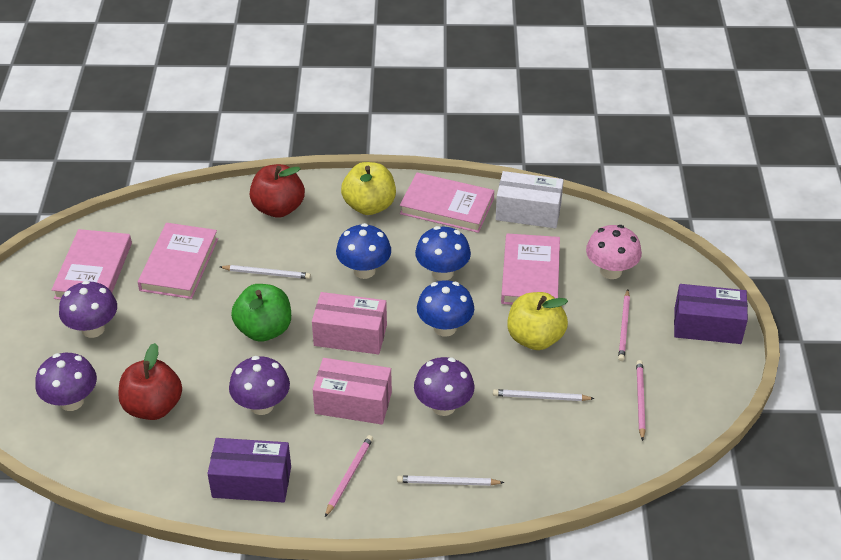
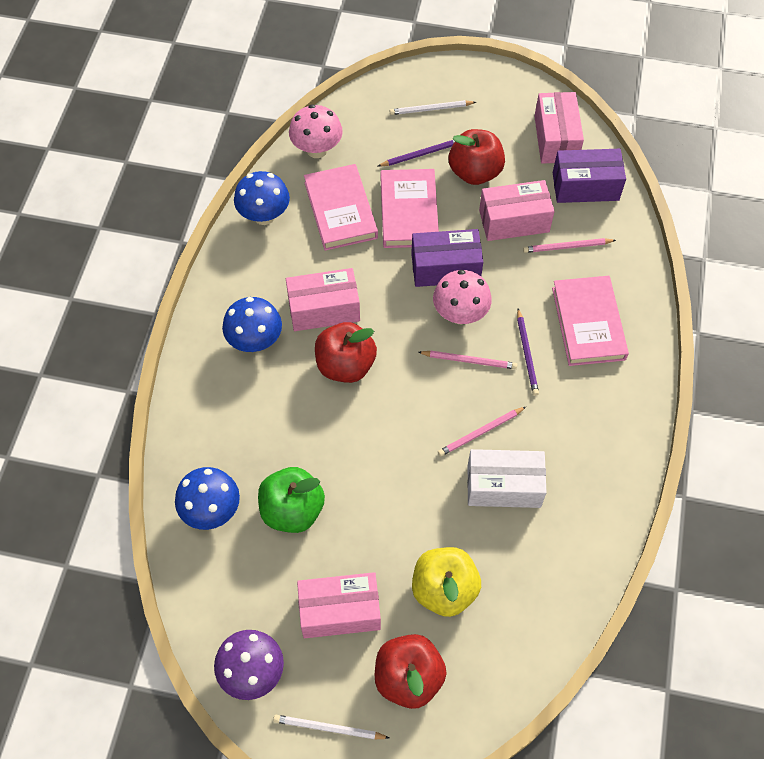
pink book: 4 -> 3
pink box: 2 -> 4
pink mushroom: 1 -> 2
purple mushroom: 4 -> 1
purple pencil: 0 -> 2
red apple: 2 -> 3
white pencil: 3 -> 2
yellow apple: 2 -> 1

